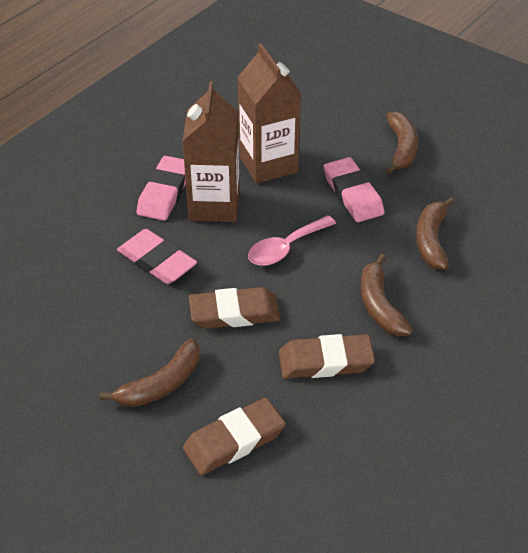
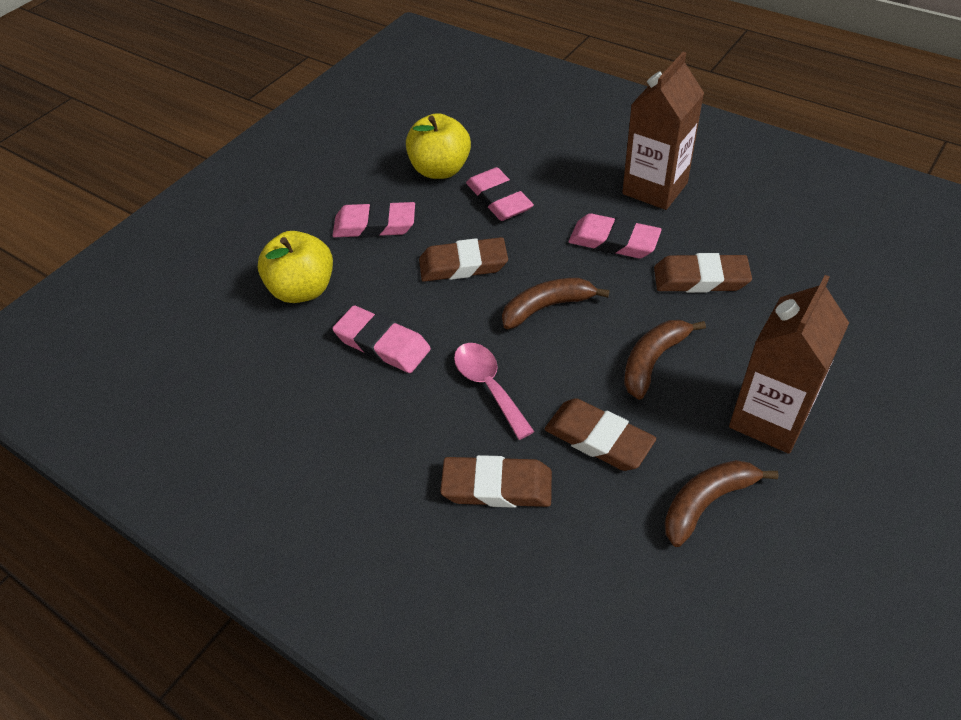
brown banana: 4 -> 3
brown eraser: 3 -> 4
pink eraser: 3 -> 4
yellow apple: 0 -> 2

